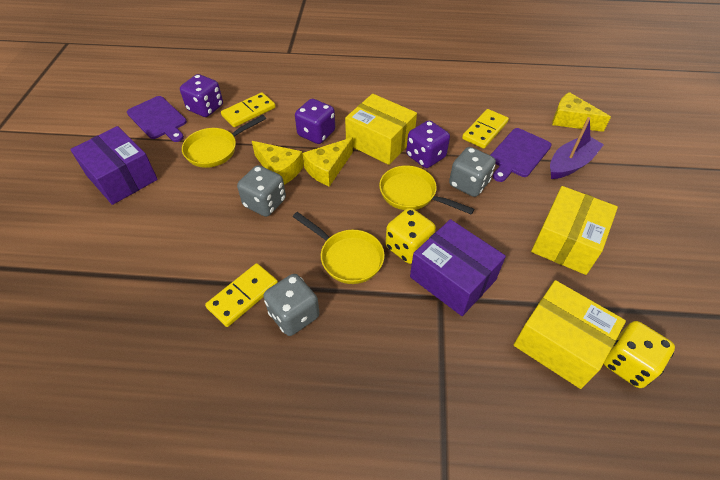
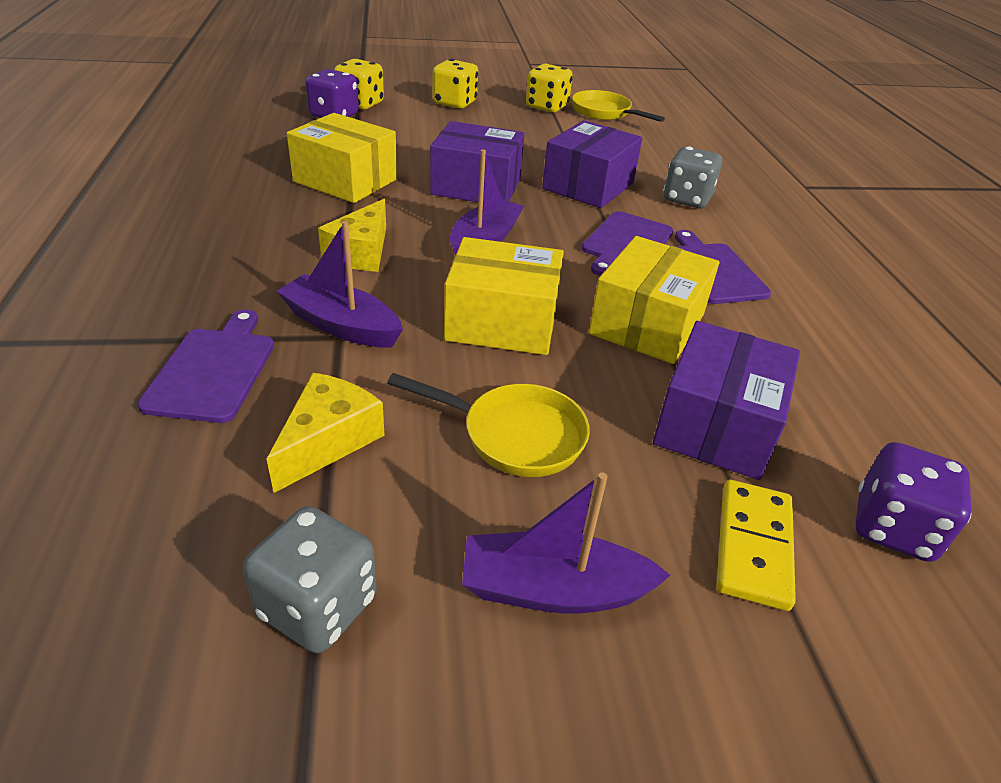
grey dice: 3 -> 2
purple boat: 1 -> 3
purple box: 2 -> 3
purple cutting board: 2 -> 3
purple dice: 3 -> 2
yellow cheese: 3 -> 2
yellow dice: 2 -> 3
yellow domino: 3 -> 1
yellow pan: 3 -> 2

